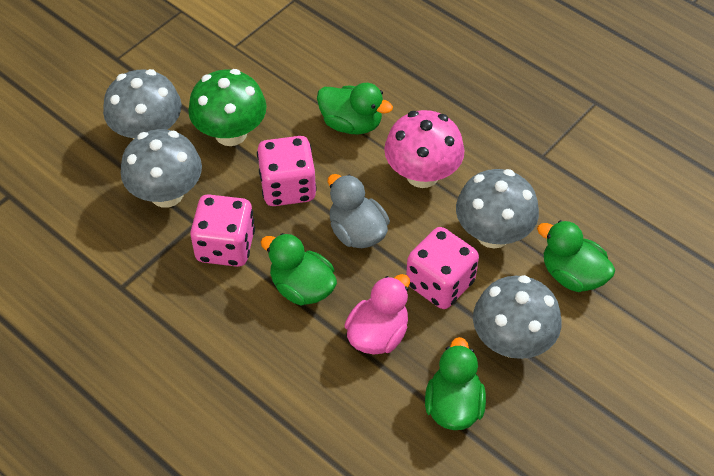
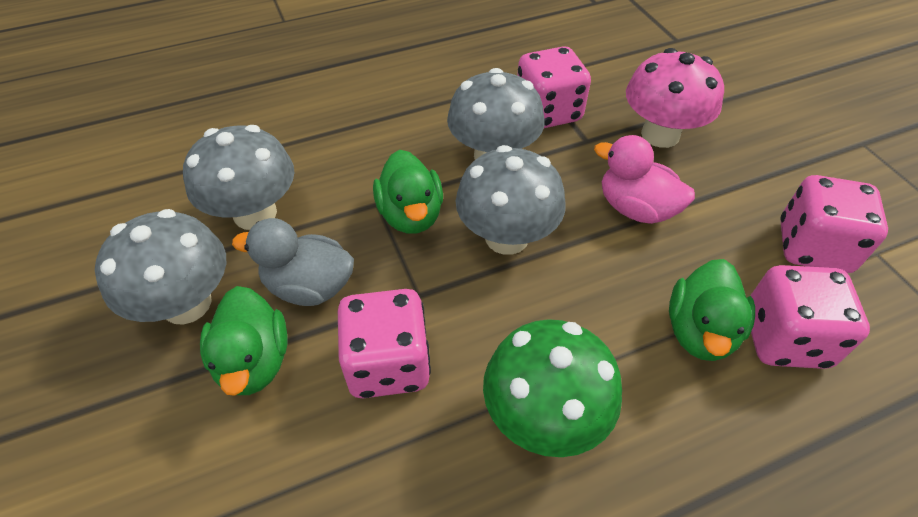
green duck: 4 -> 3
pink dice: 3 -> 4

